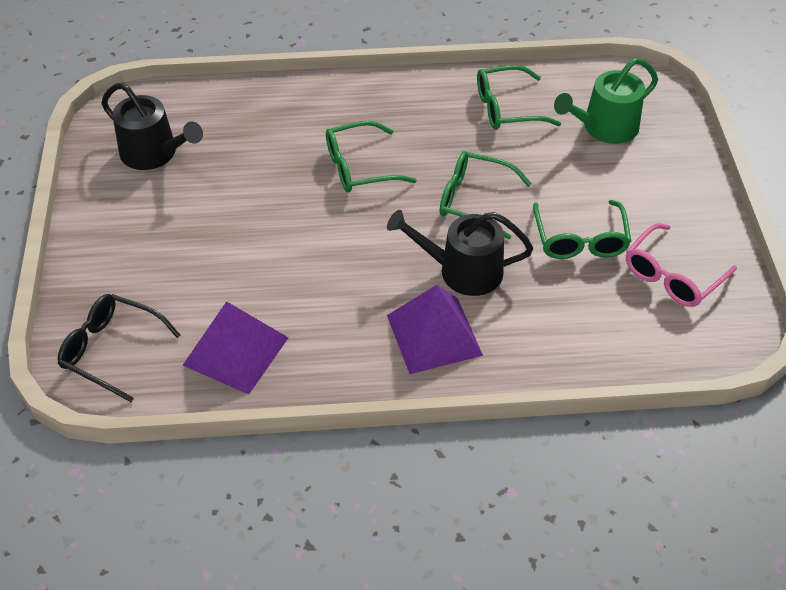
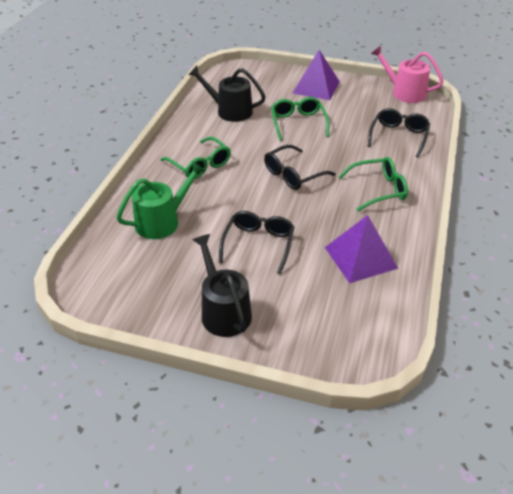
black glasses: 1 -> 3
green glasses: 4 -> 3
pink glasses: 1 -> 0
pink watering can: 0 -> 1

